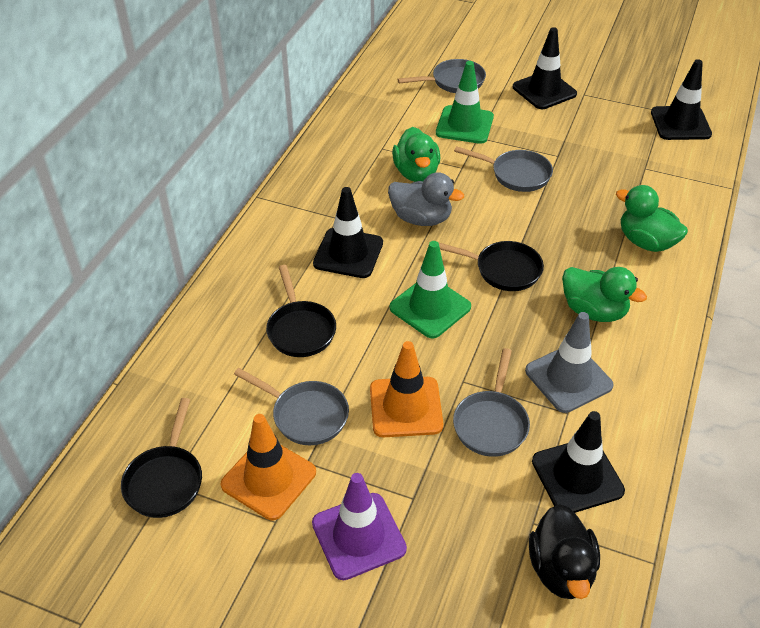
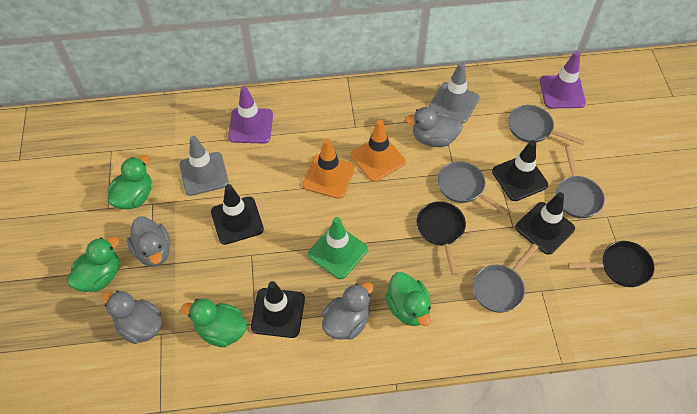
black duck: 1 -> 0
black pan: 3 -> 2
green duck: 3 -> 4
green traffic cone: 2 -> 1
grey duck: 1 -> 4
grey traffic cone: 1 -> 2
purple traffic cone: 1 -> 2

